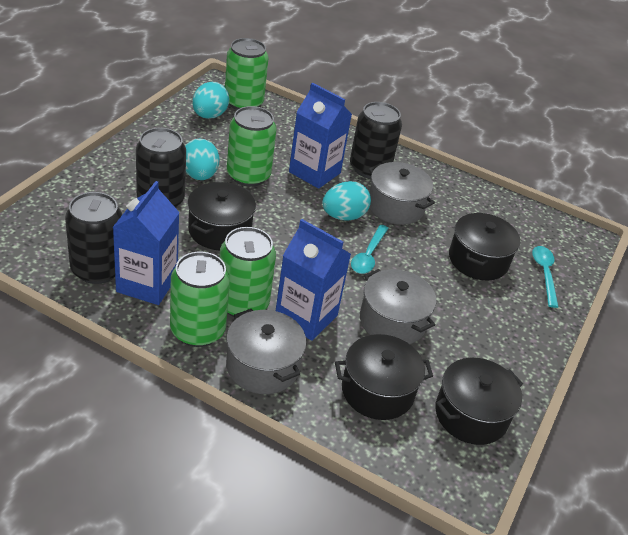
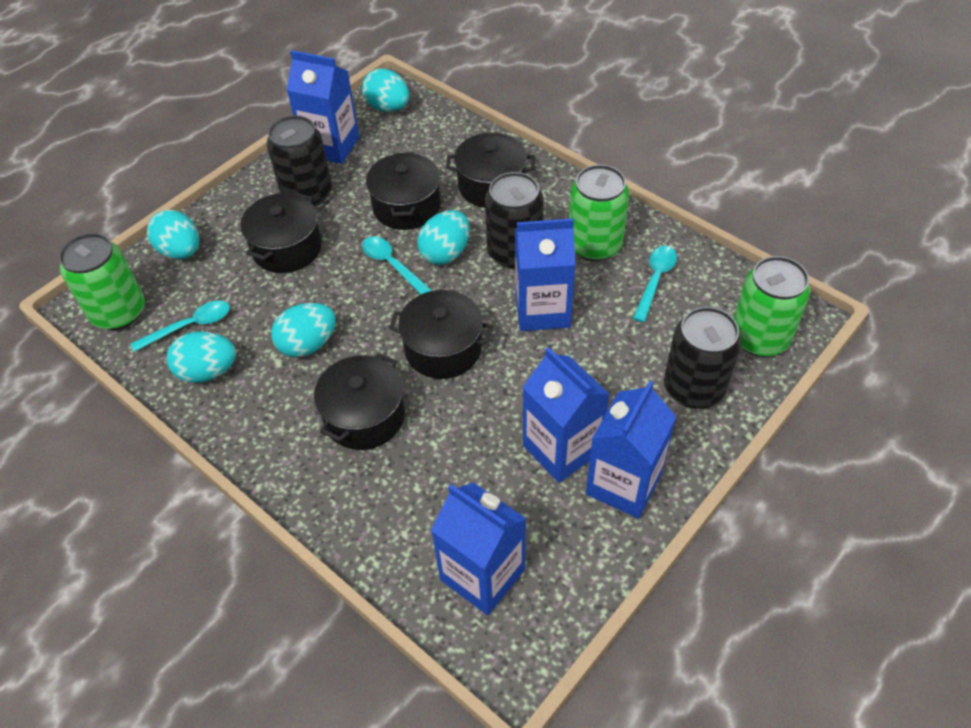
black pot: 4 -> 5
blue carton: 3 -> 5
green can: 4 -> 3
grey pot: 3 -> 0
turquoise egg: 3 -> 5
turquoise spoon: 2 -> 3

